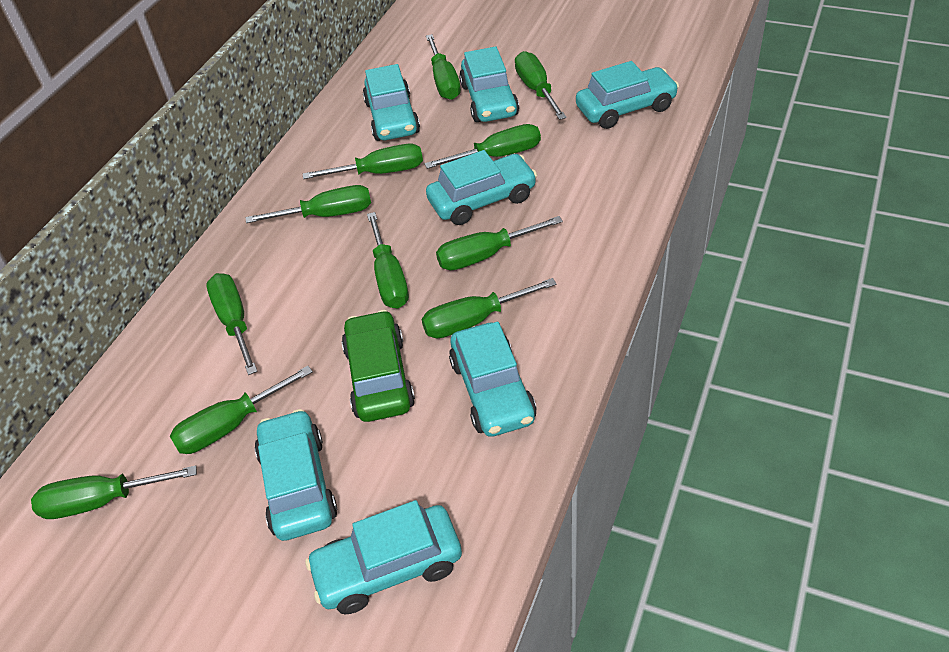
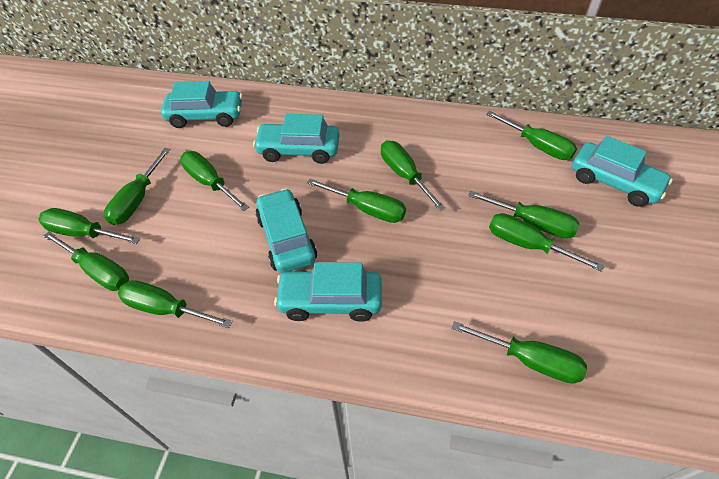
green car: 1 -> 0
turquoise car: 7 -> 5

